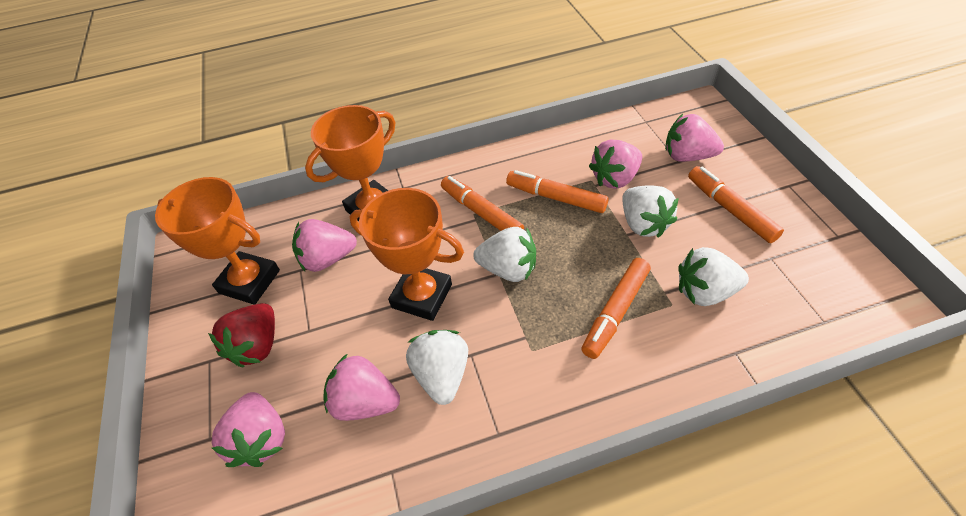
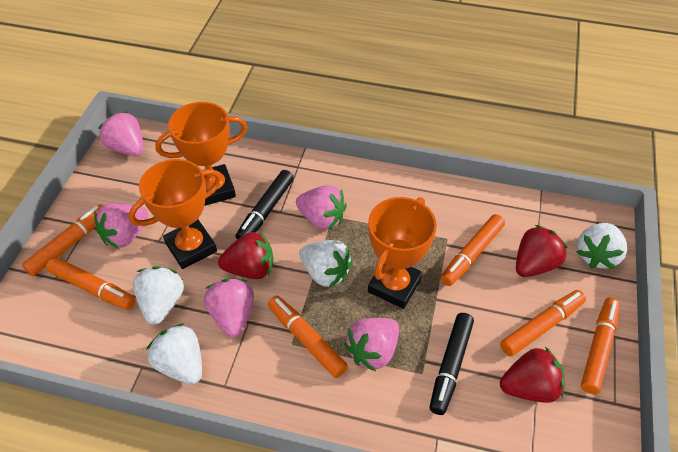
black marker: 0 -> 2
orange marker: 4 -> 6
red strawberry: 1 -> 3

